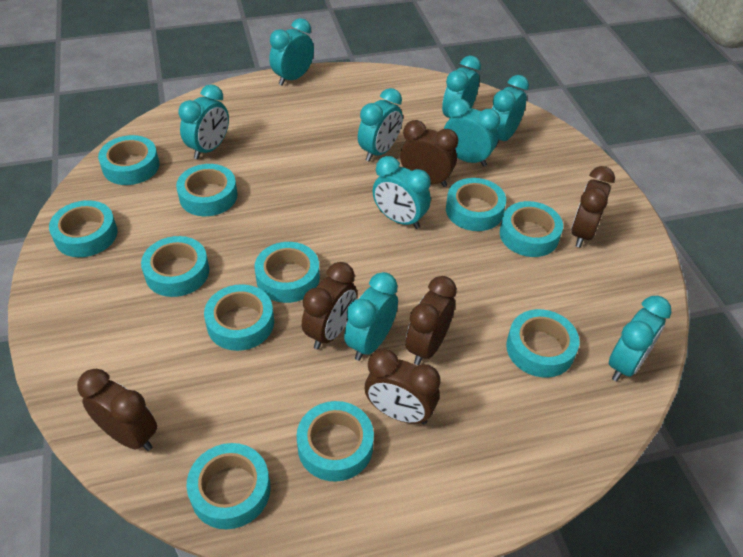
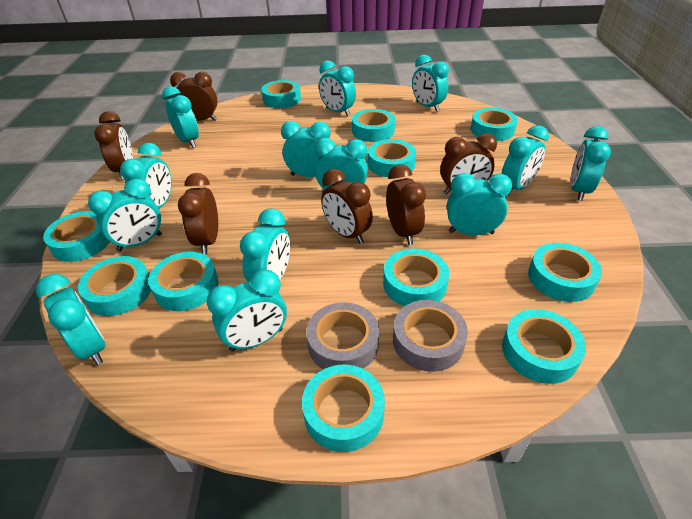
grey tape: 0 -> 2
turquoise clock: 9 -> 13

